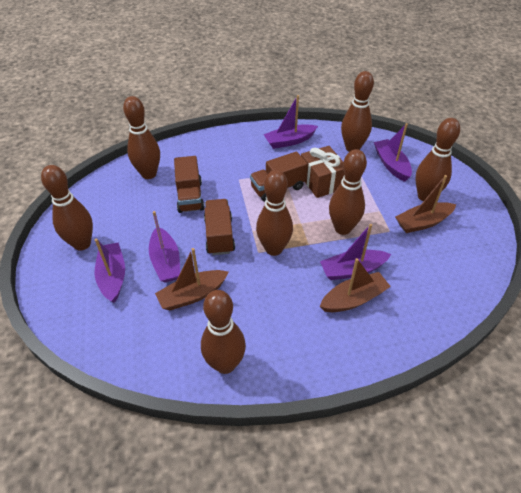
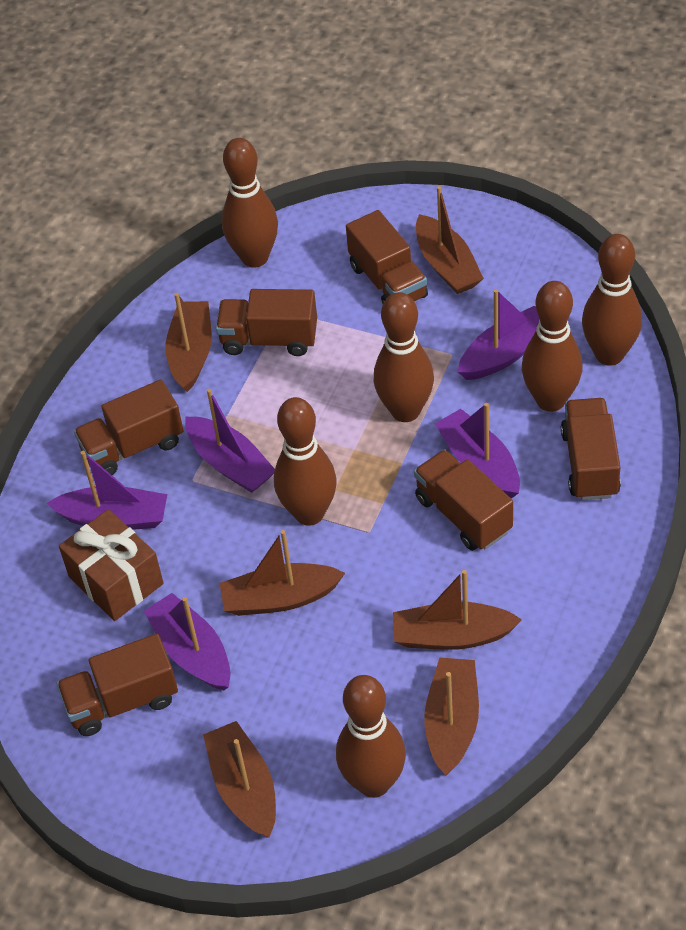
brown boat: 3 -> 6
brown bowling pin: 7 -> 6
brown truck: 3 -> 6

